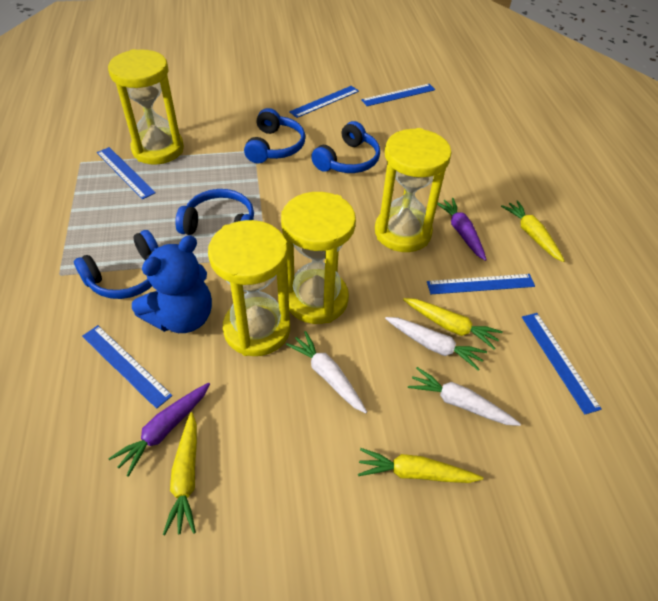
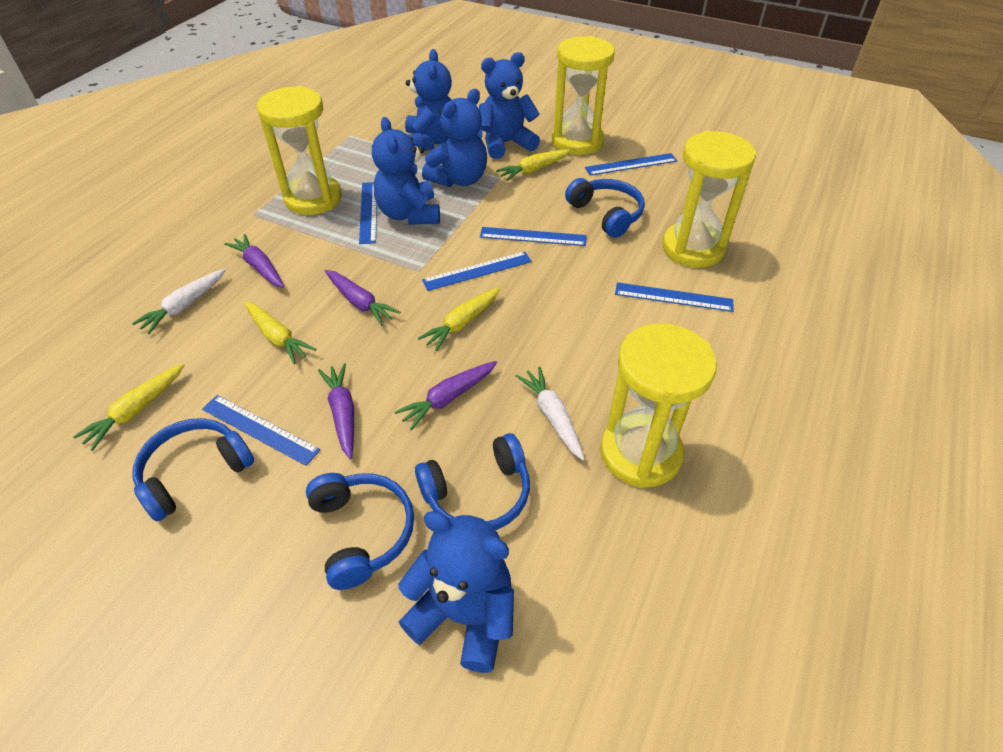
blue teddy bear: 1 -> 5
purple carrot: 2 -> 4
white carrot: 3 -> 2

